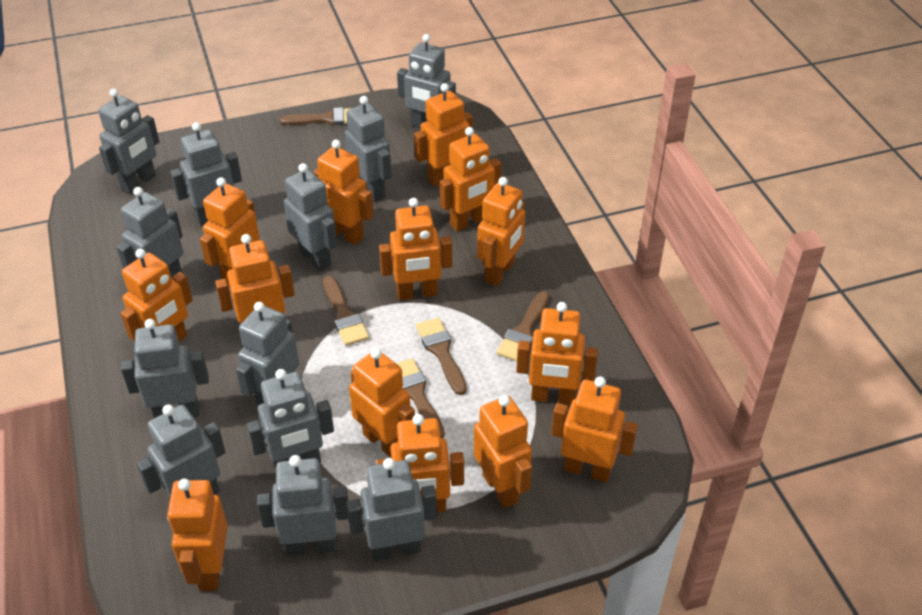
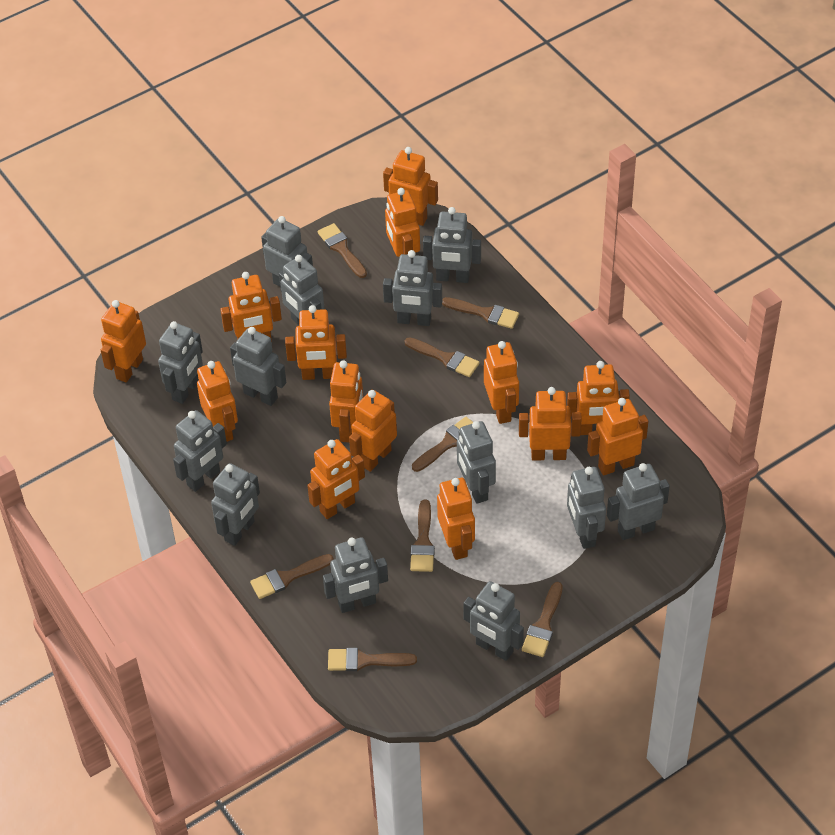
brown brush: 5 -> 8
grey robot: 12 -> 13

